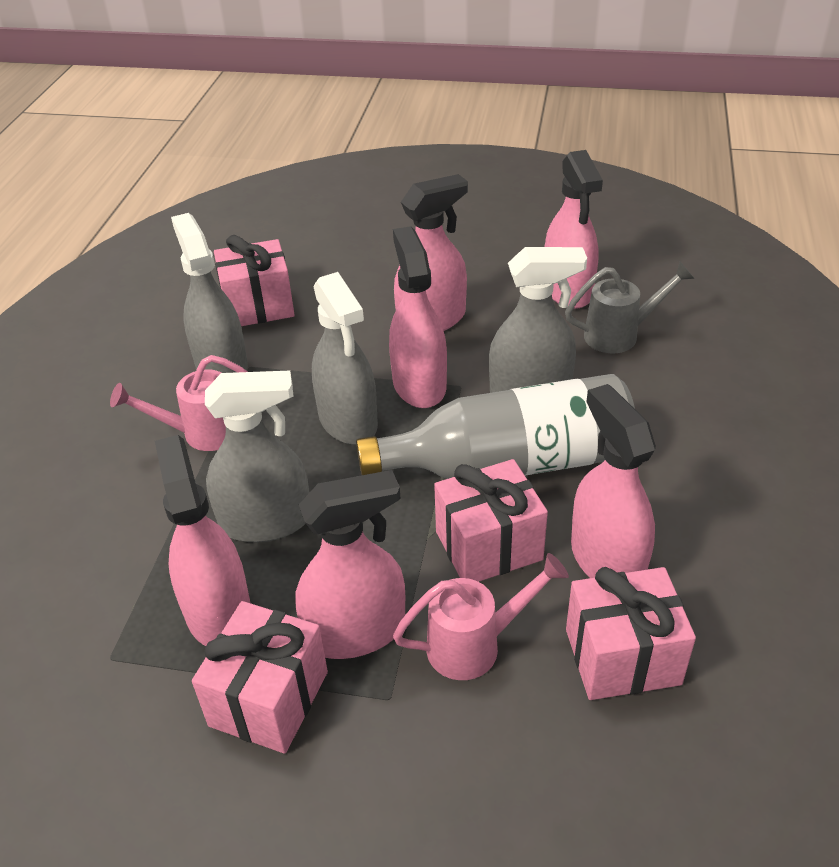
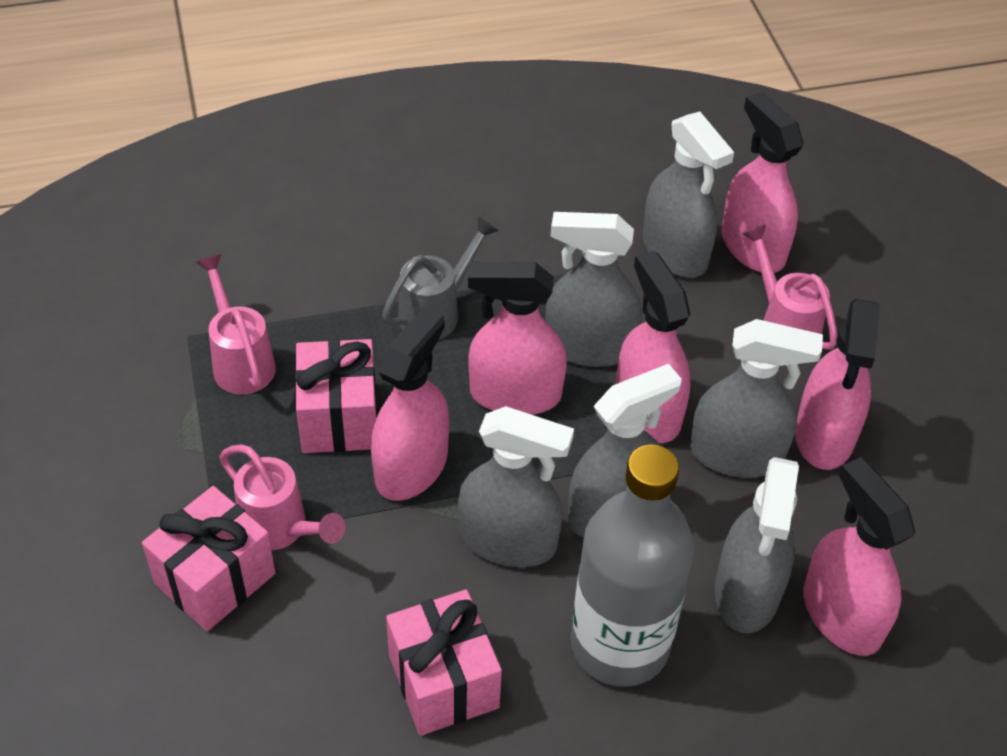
grey spray bottle: 4 -> 6
pink gift: 4 -> 3
pink watering can: 2 -> 3

